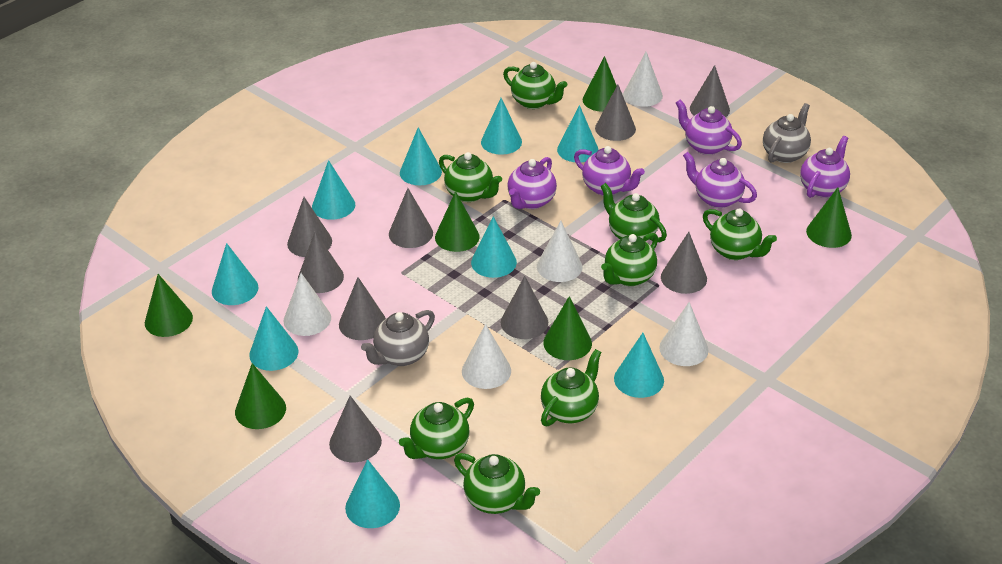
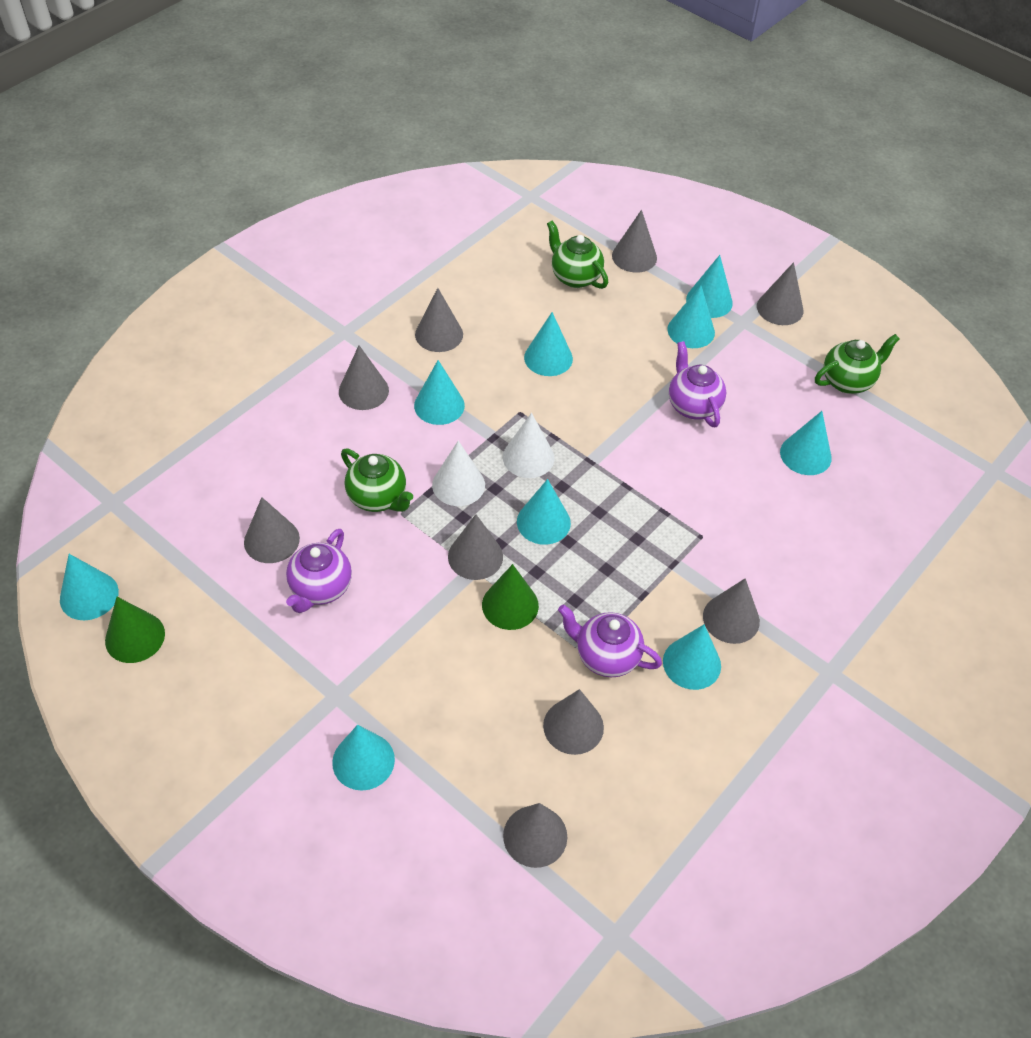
green cone: 6 -> 2
green teapot: 8 -> 3
grey teapot: 2 -> 0
purple teapot: 5 -> 3
white cone: 5 -> 2

